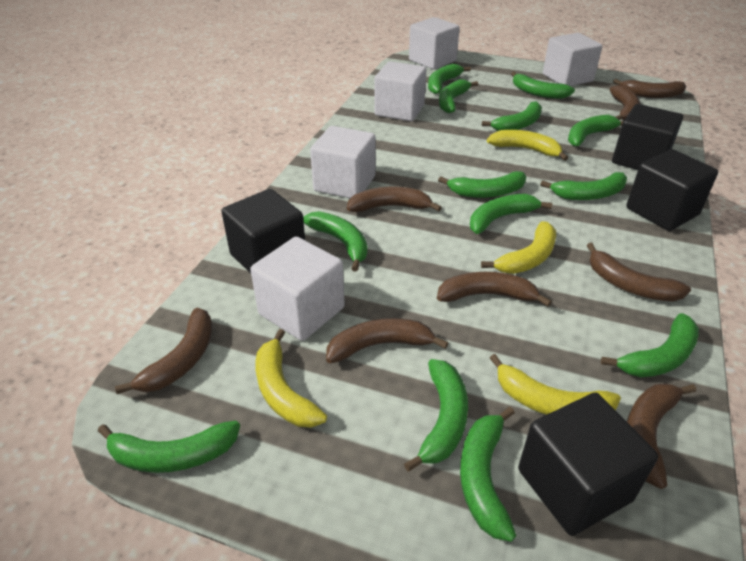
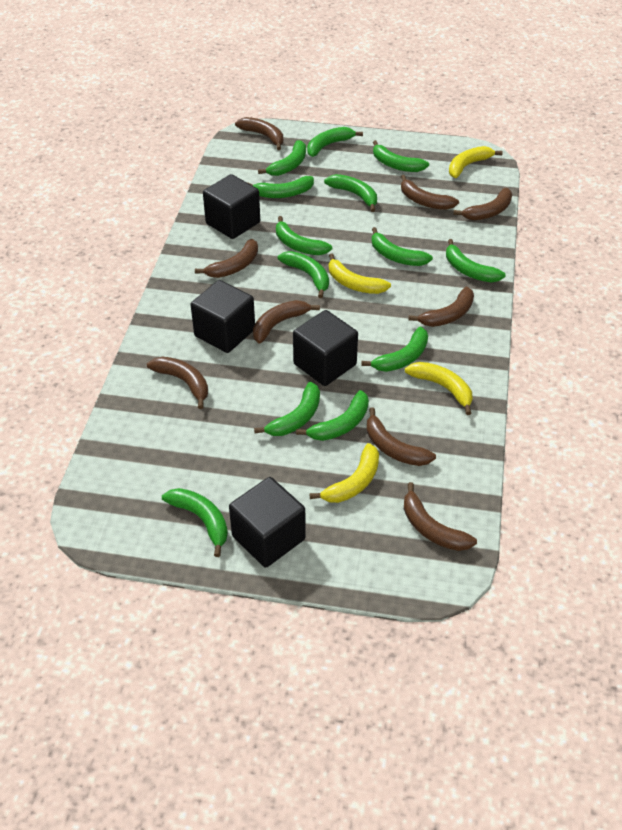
brown banana: 8 -> 9
white cube: 5 -> 0

